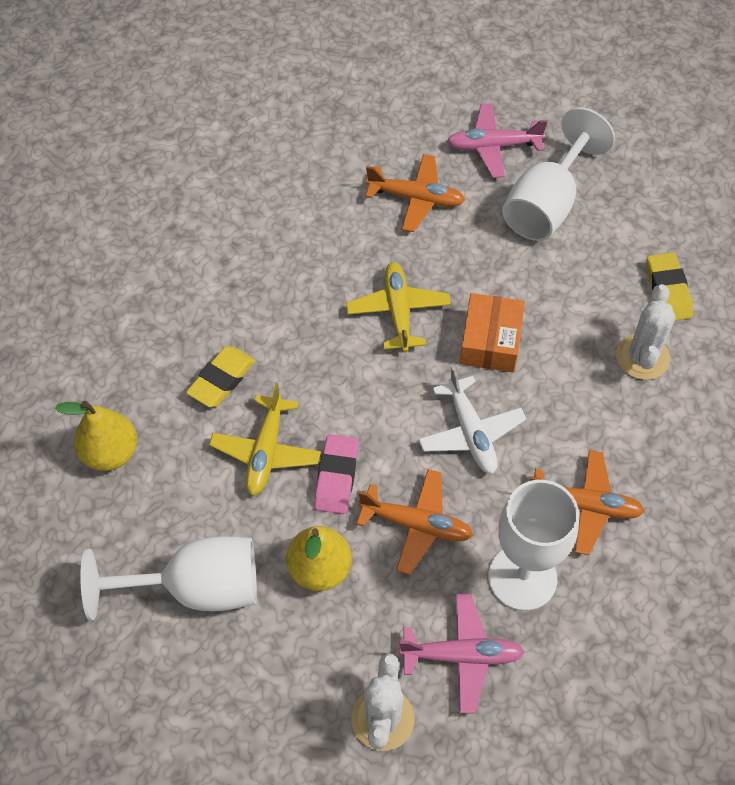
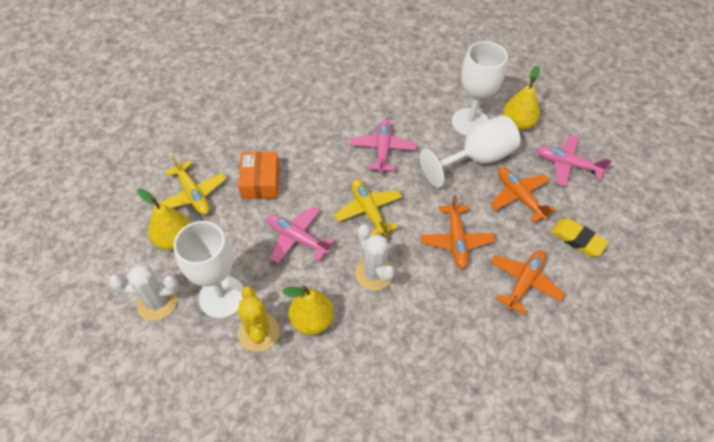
pink eraser: 1 -> 0
pink plane: 2 -> 3
white plane: 1 -> 0
yellow cactus: 0 -> 1
yellow eraser: 2 -> 1
yellow pear: 2 -> 3

